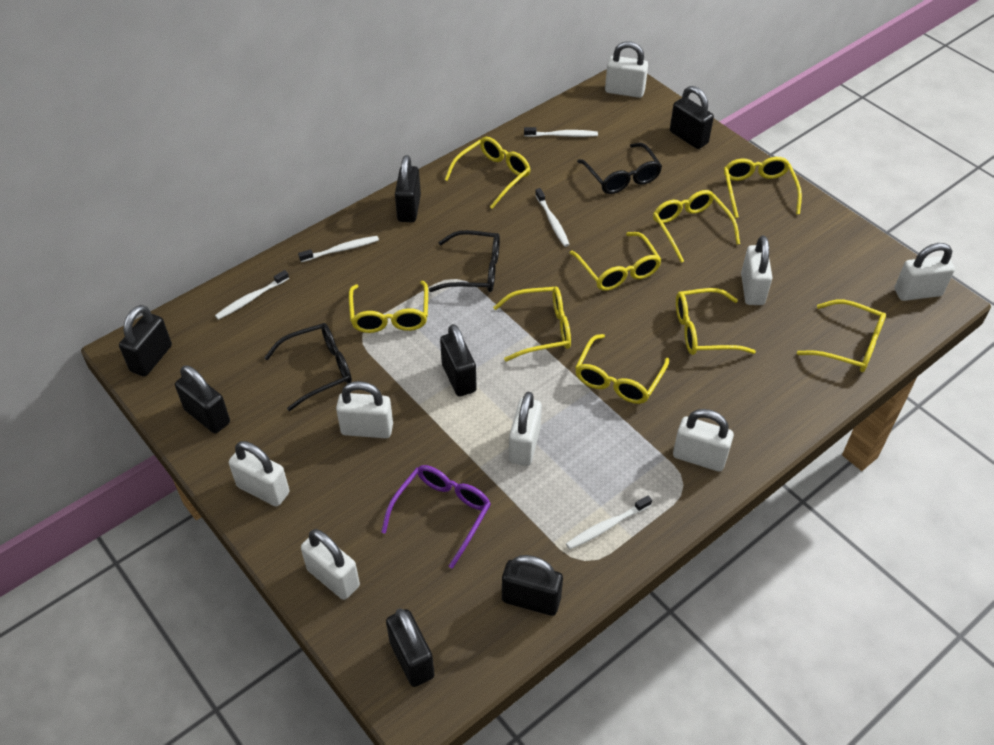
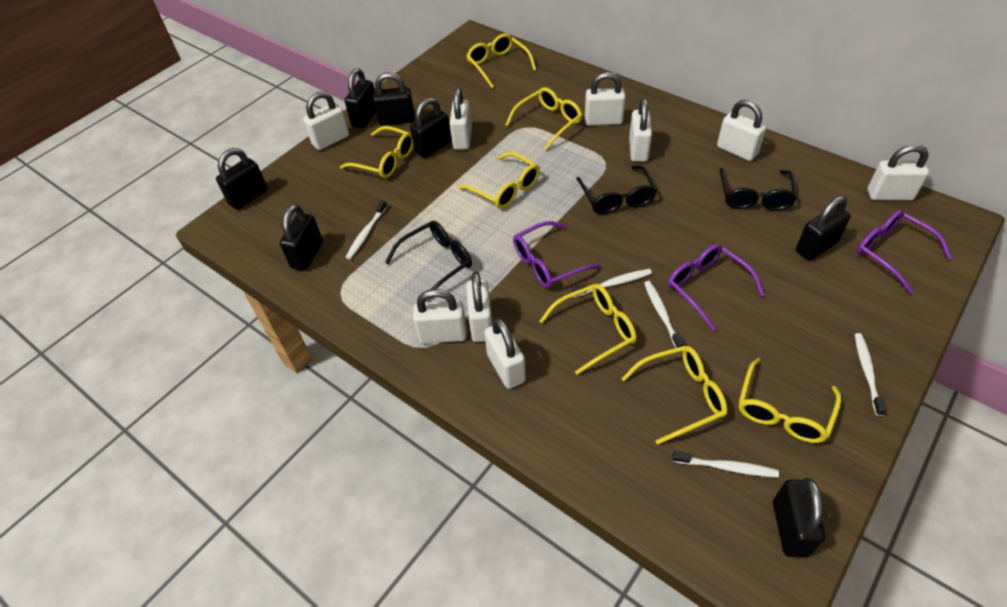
purple glasses: 1 -> 3
white padlock: 8 -> 9
yellow glasses: 9 -> 7

